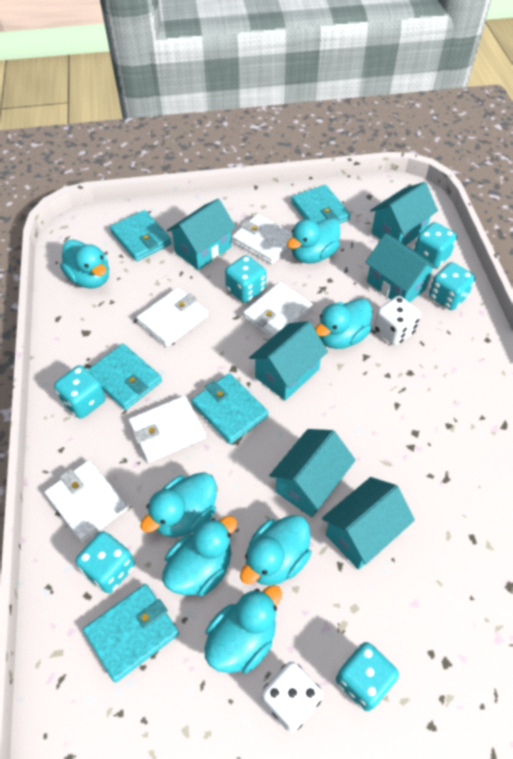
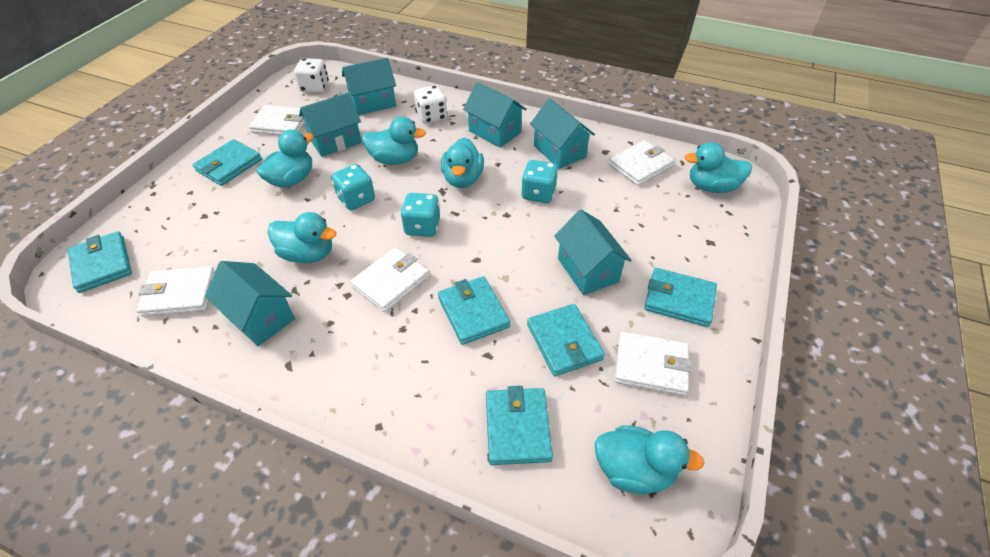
turquoise dice: 6 -> 3
turquoise duck: 7 -> 6
turquoise wallet: 5 -> 6

